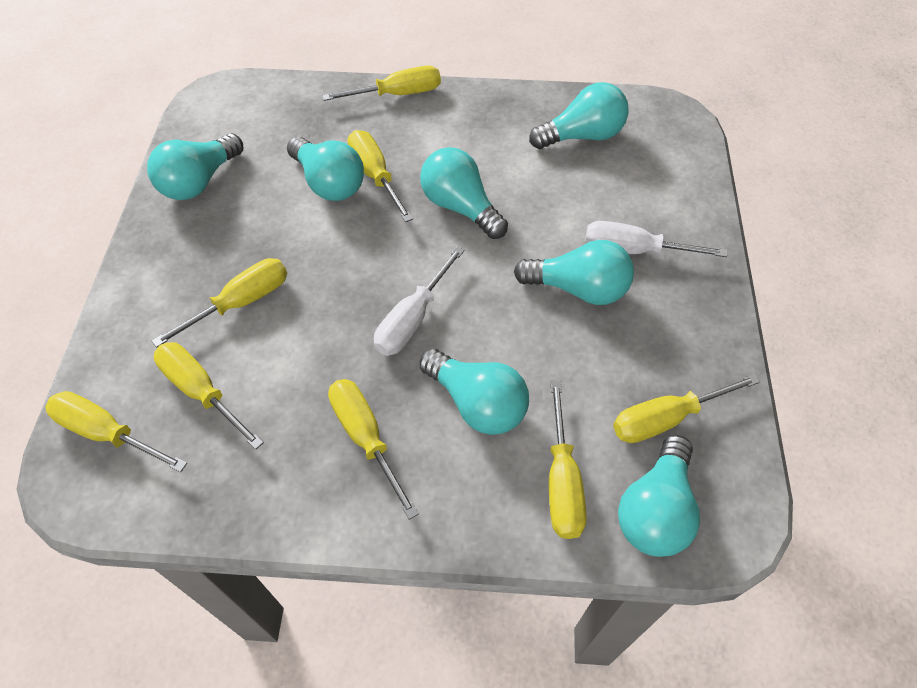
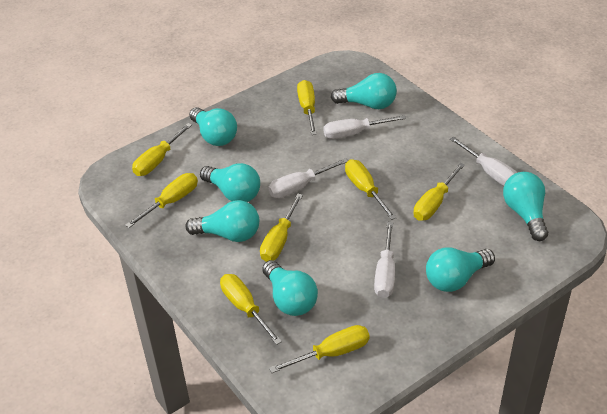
white screwdriver: 2 -> 4

